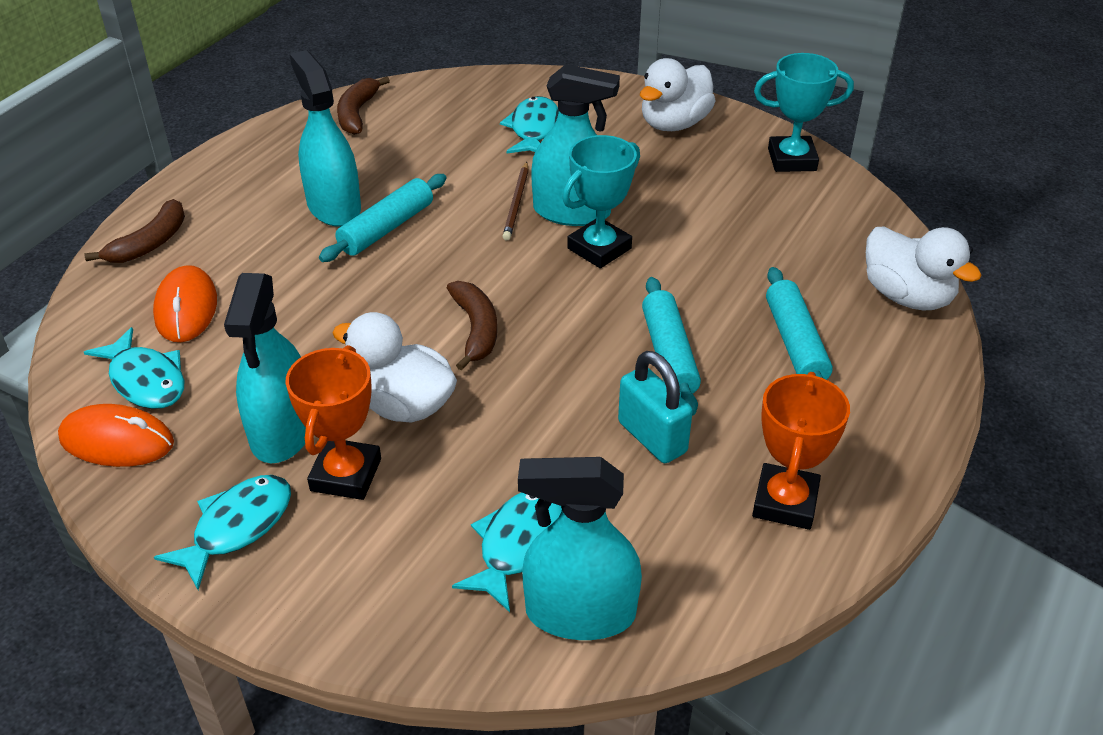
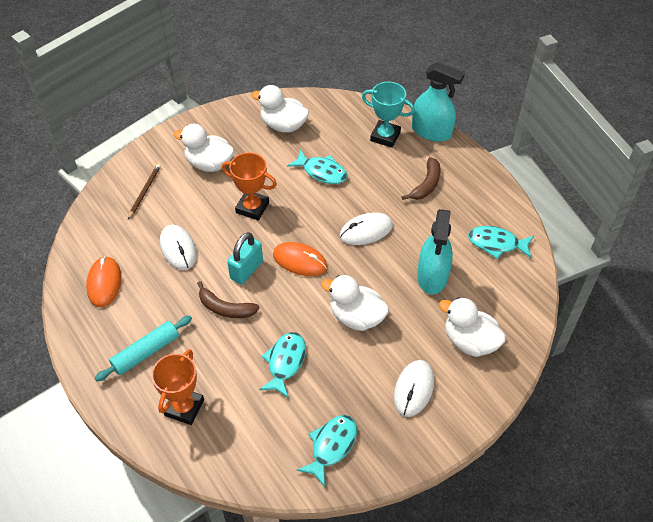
brown banana: 3 -> 2
turquoise rolling pin: 3 -> 1
turquoise spray bottle: 4 -> 2
turquoise trophy: 2 -> 1
white duck: 3 -> 4
white mouse: 0 -> 3

